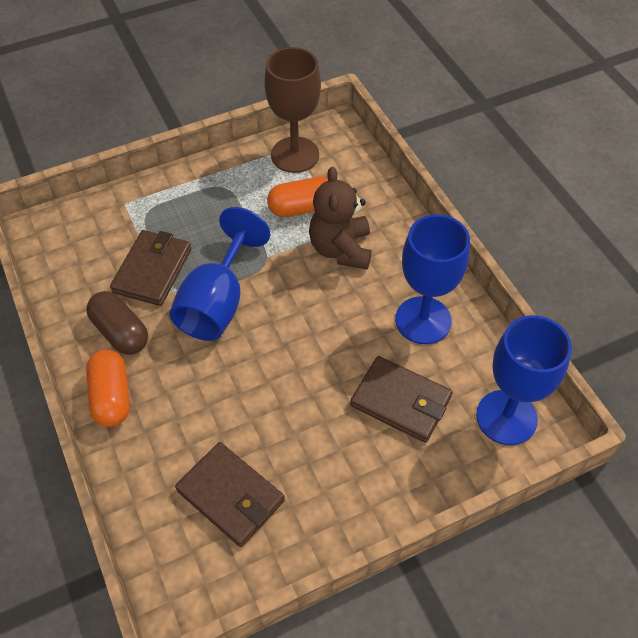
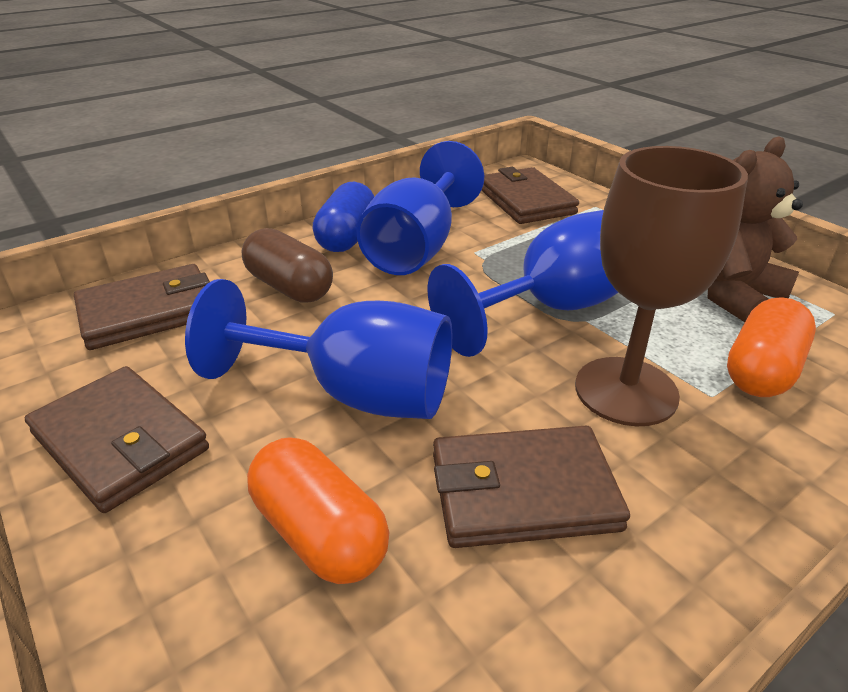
blue capsule: 0 -> 1
brown wallet: 3 -> 4

